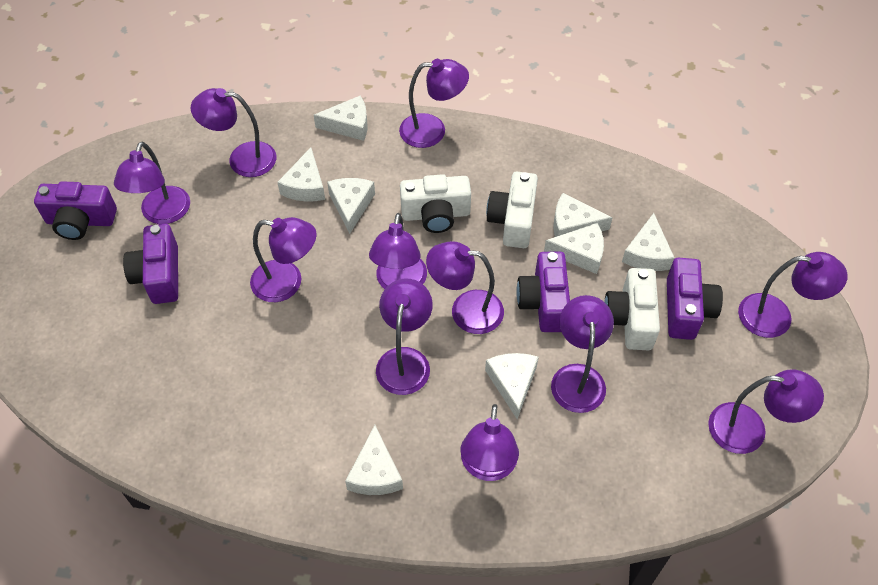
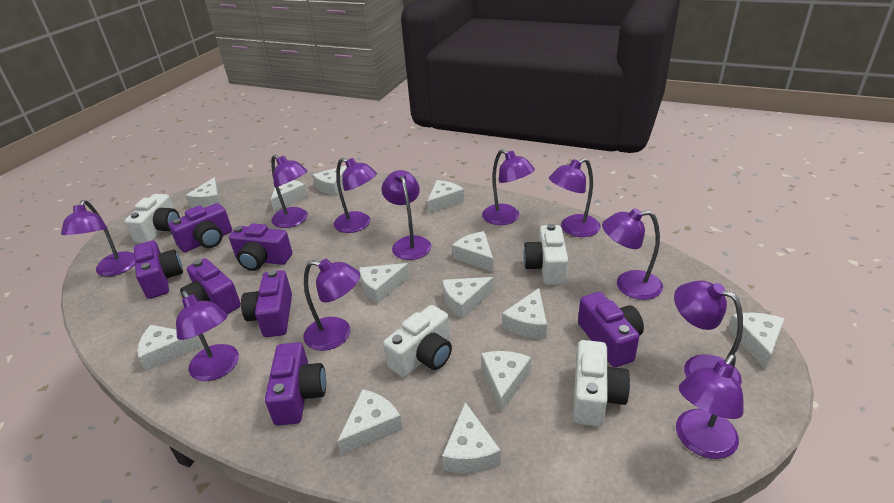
purple camera: 4 -> 7
white camera: 3 -> 4
white cheese: 8 -> 13

